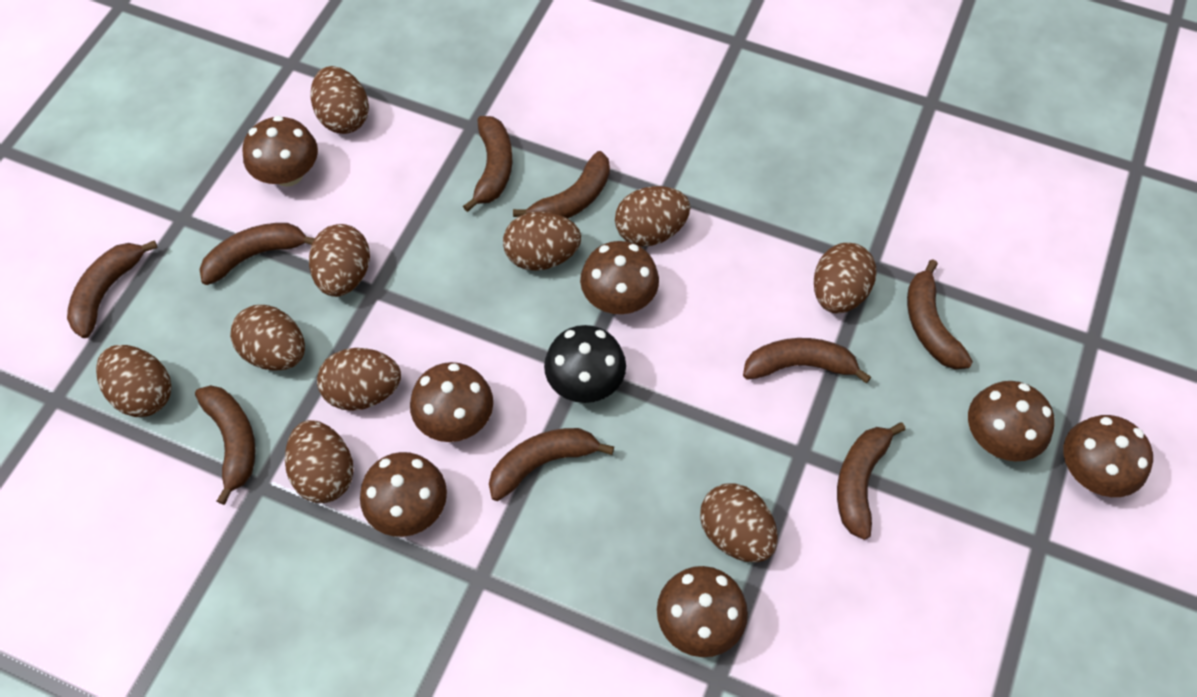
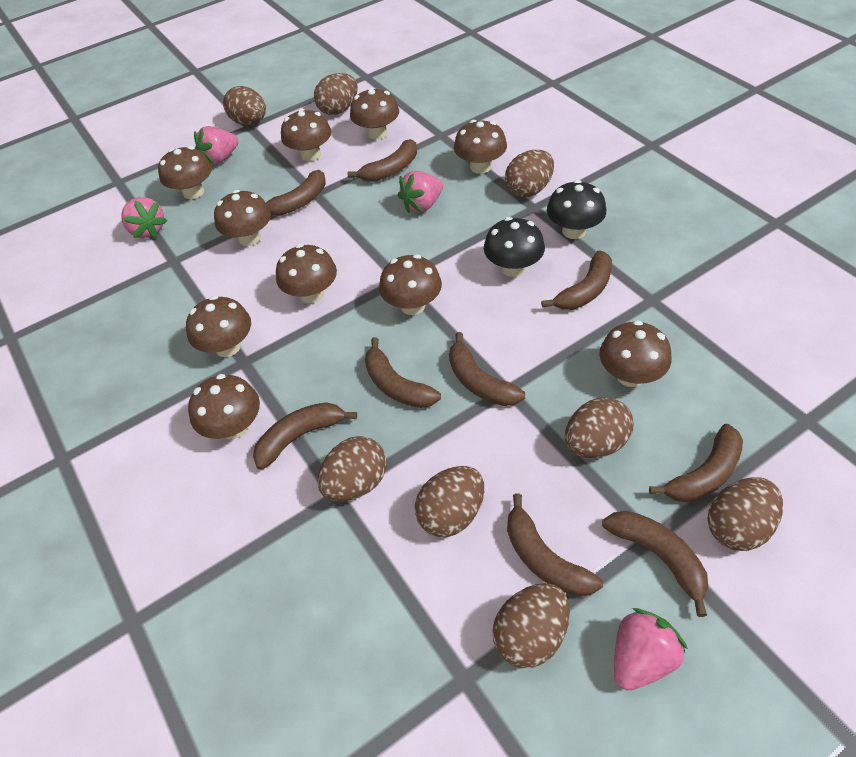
black mushroom: 1 -> 2
brown egg: 10 -> 8
brown mushroom: 7 -> 10
pink strawberry: 0 -> 4

